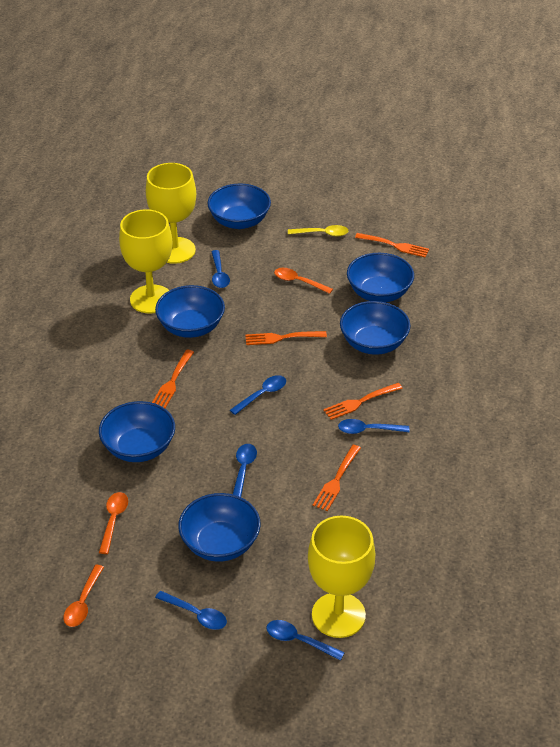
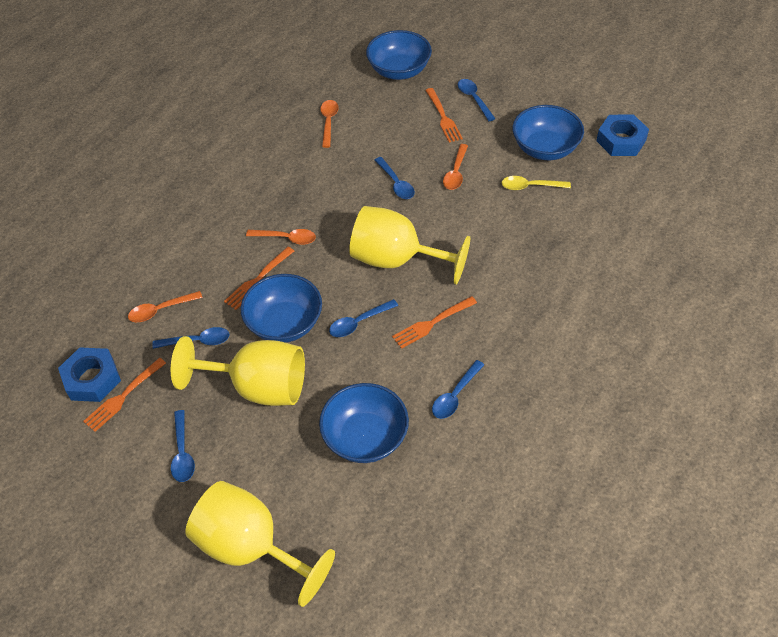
blue bowl: 6 -> 4
blue nut: 0 -> 2
orange fork: 5 -> 4
orange spoon: 3 -> 4

